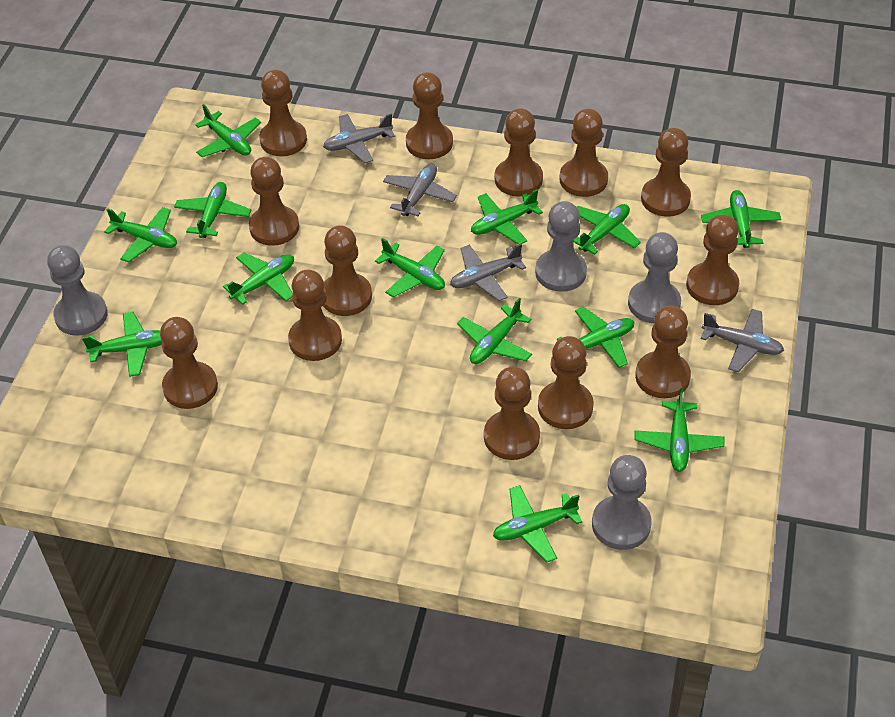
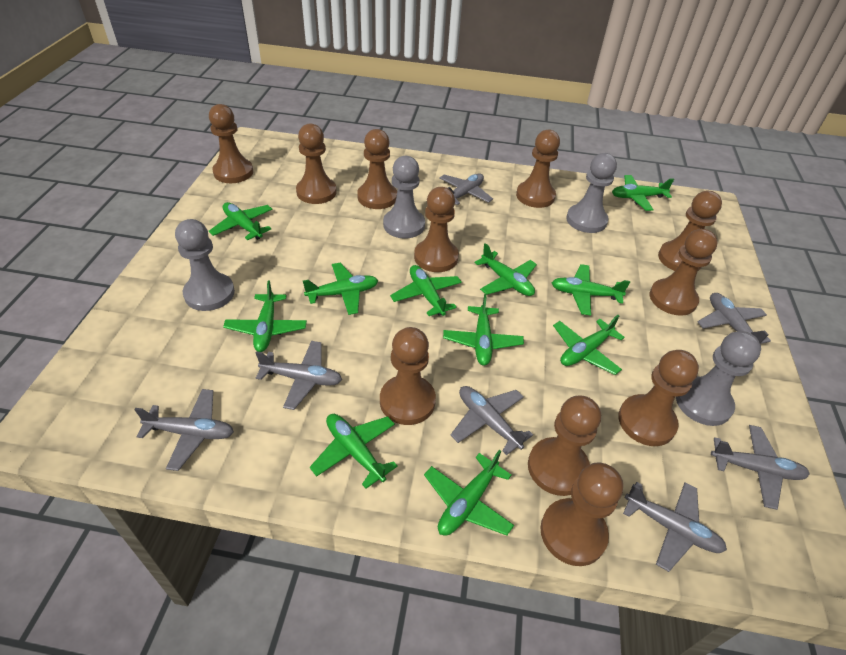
brown pawn: 13 -> 11
green plane: 13 -> 11
grey plane: 4 -> 7

